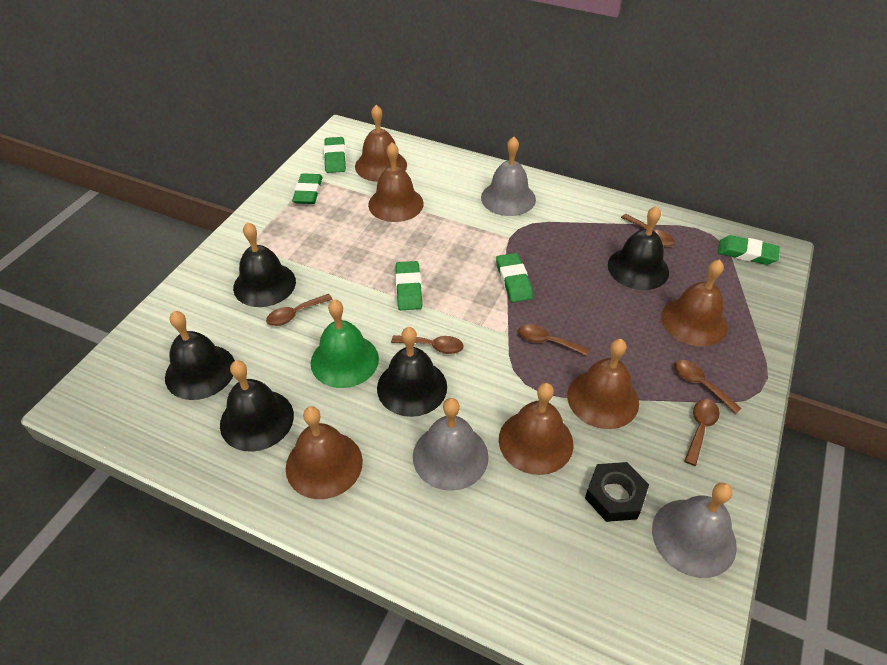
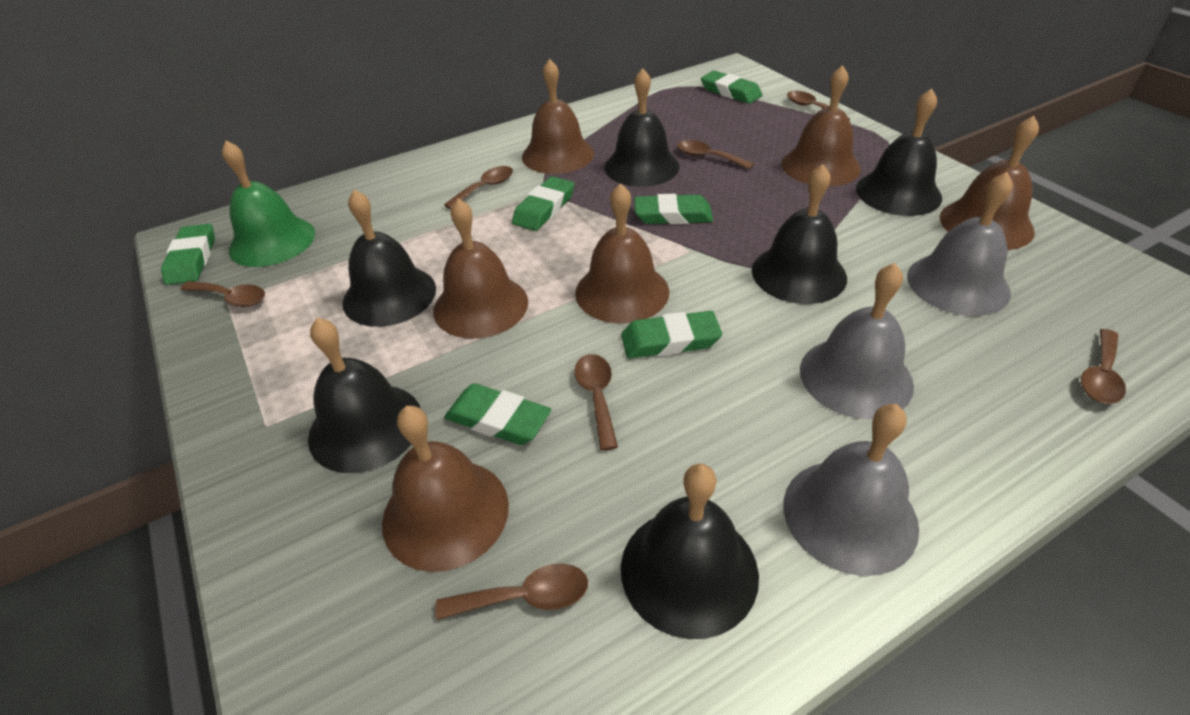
black bell: 5 -> 6
black nut: 1 -> 0
brown spoon: 6 -> 7
green eraser: 5 -> 6

